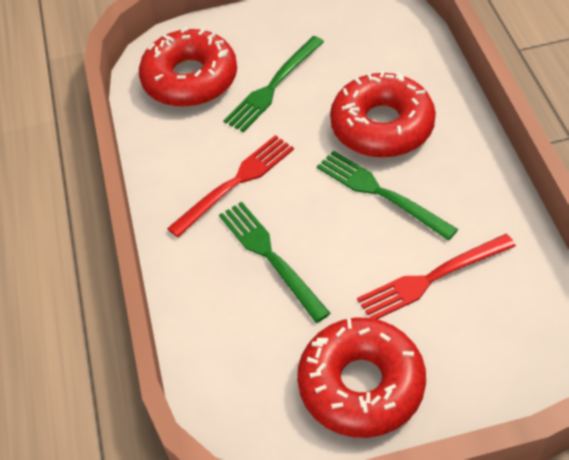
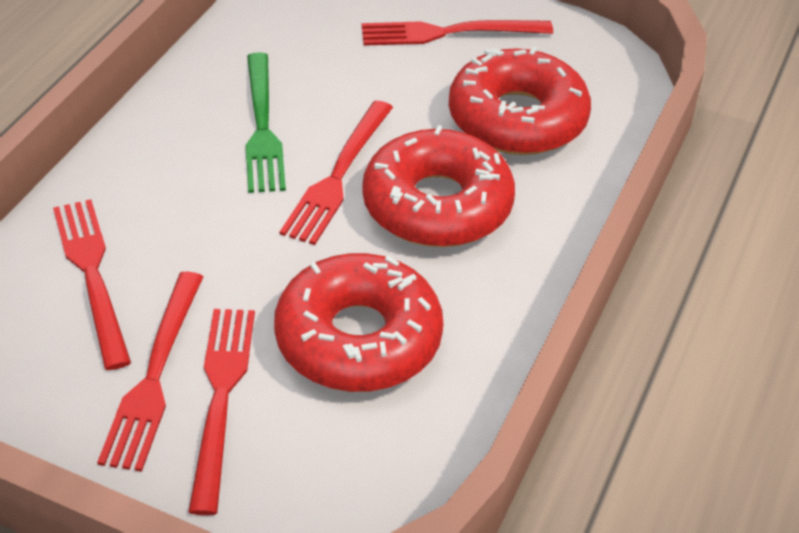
green fork: 3 -> 1
red fork: 2 -> 5

